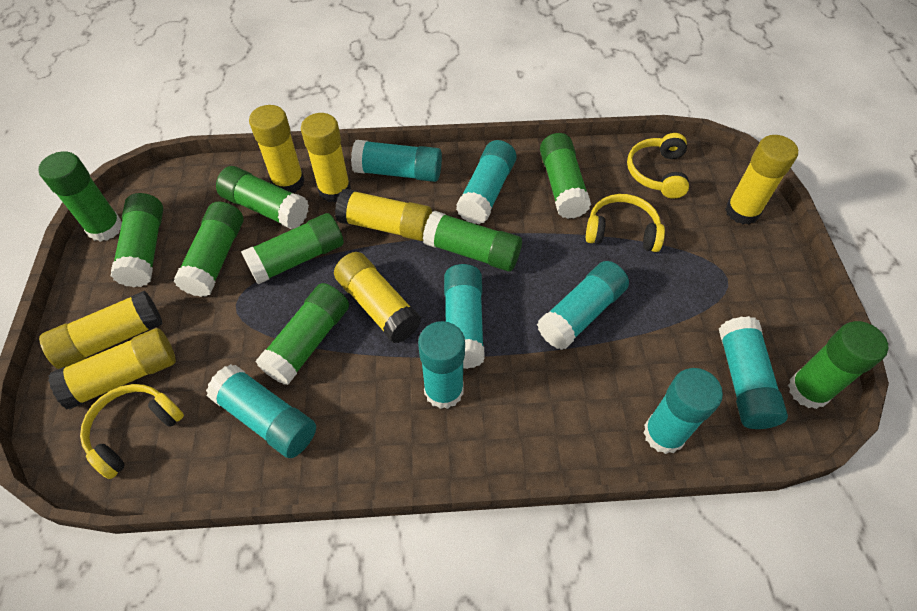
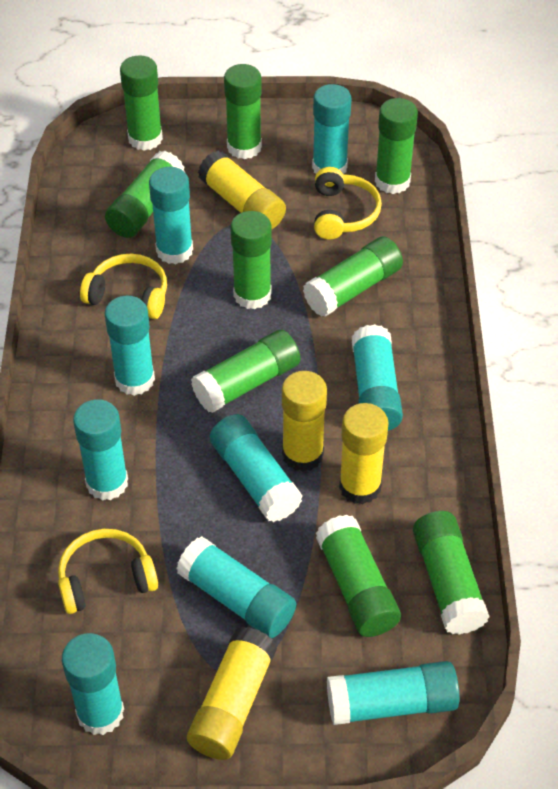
turquoise glue stick: 8 -> 9
yellow glue stick: 7 -> 4

